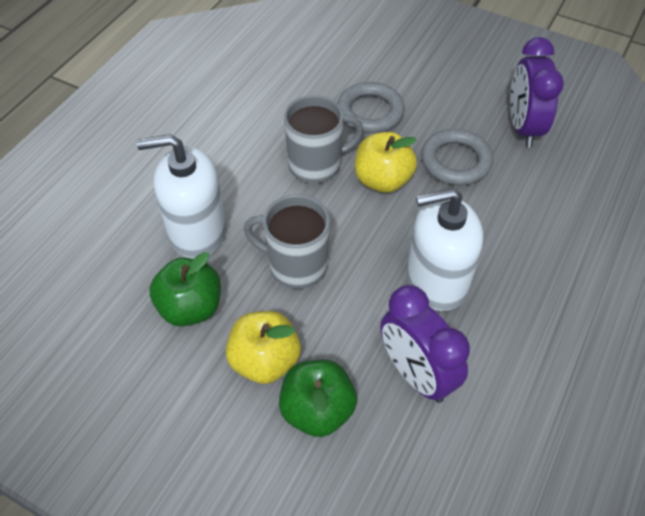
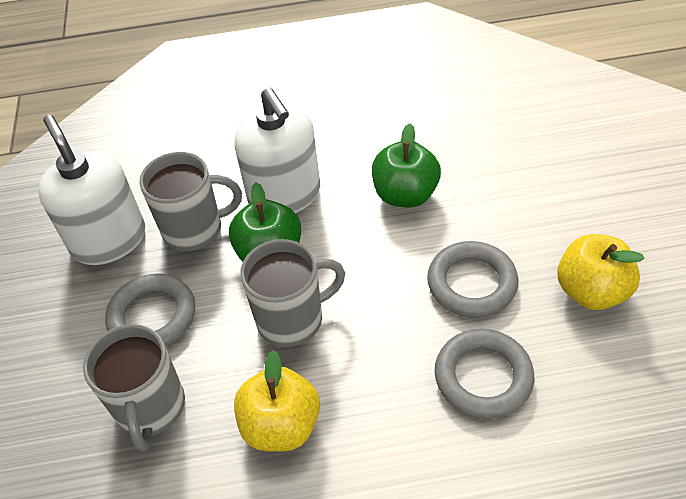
grey mug: 2 -> 3
grey ring: 2 -> 3
purple clock: 2 -> 0

